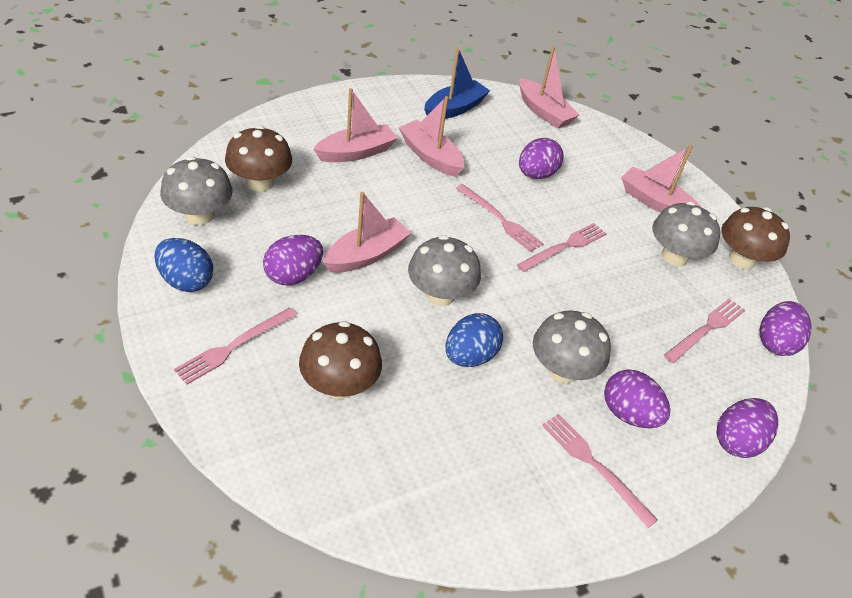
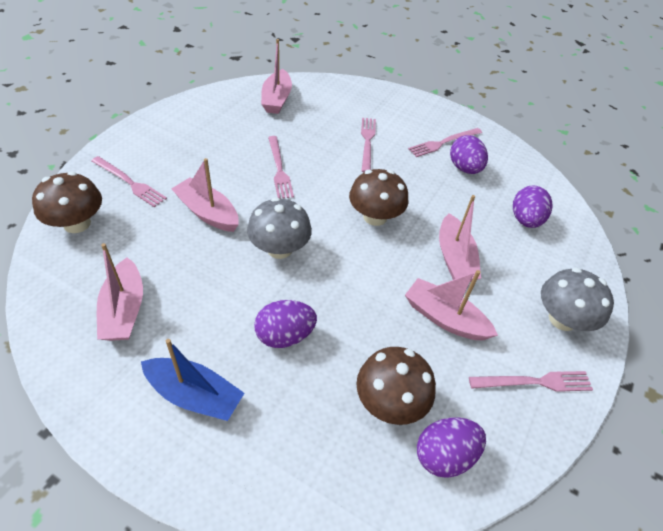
blue egg: 2 -> 0
grey mushroom: 4 -> 2
purple egg: 5 -> 4

